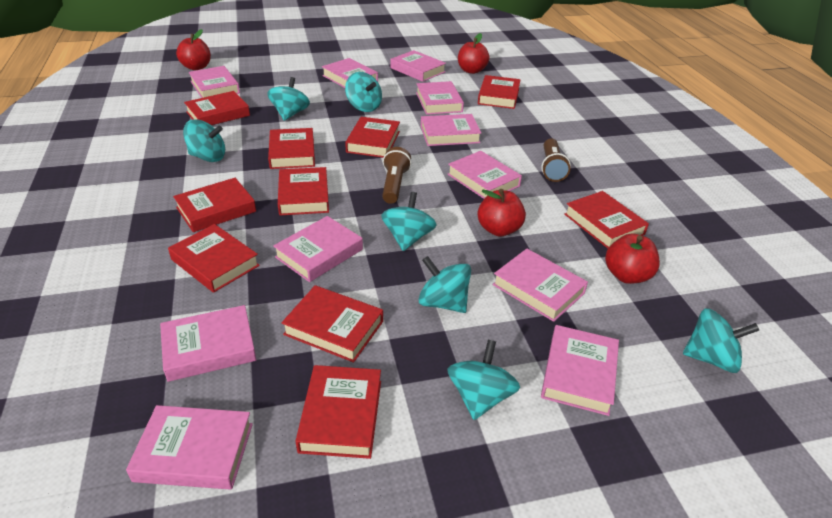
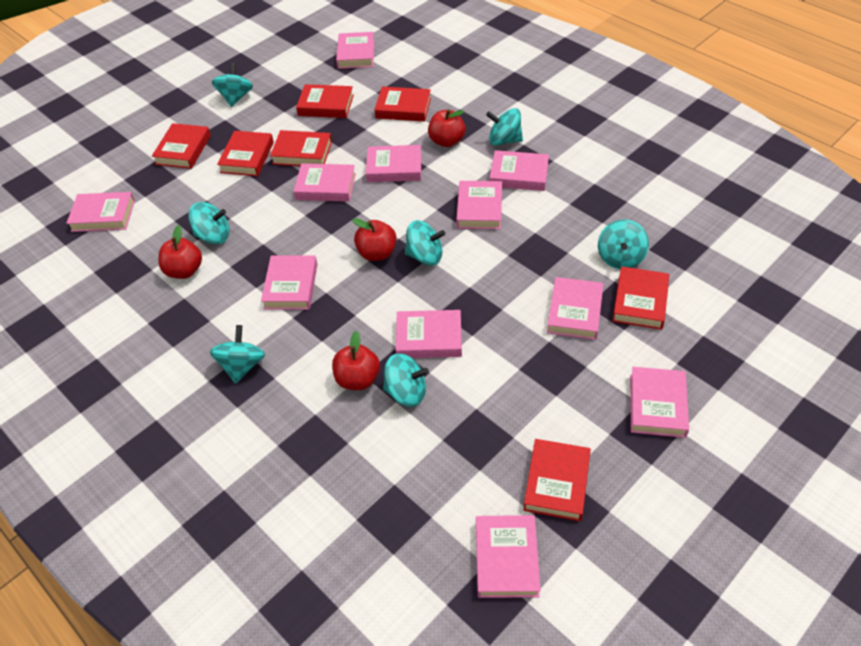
brown flashlight: 2 -> 0
red book: 10 -> 7

